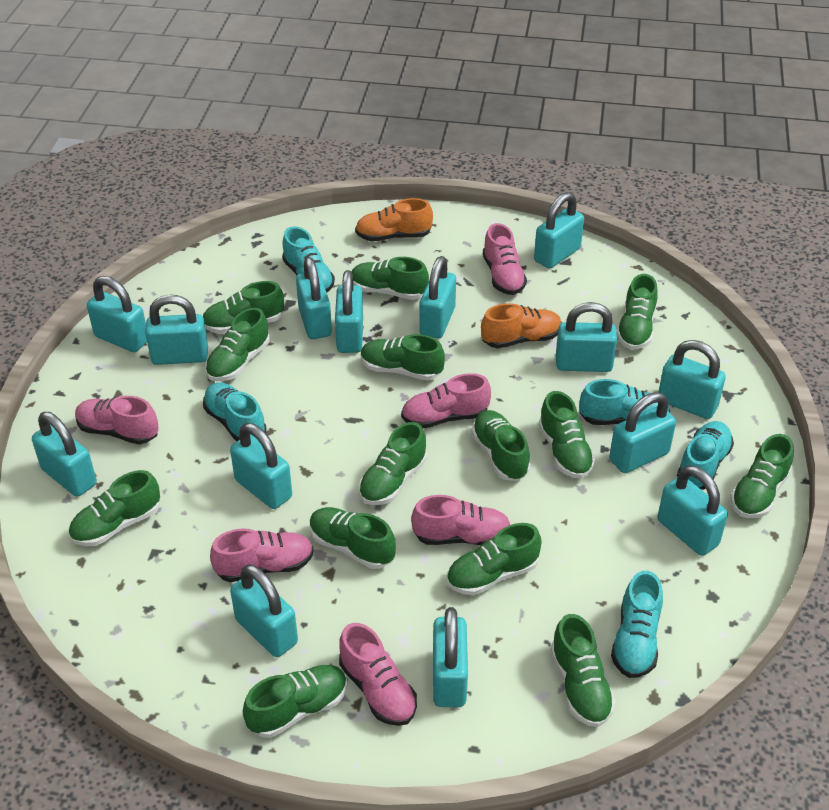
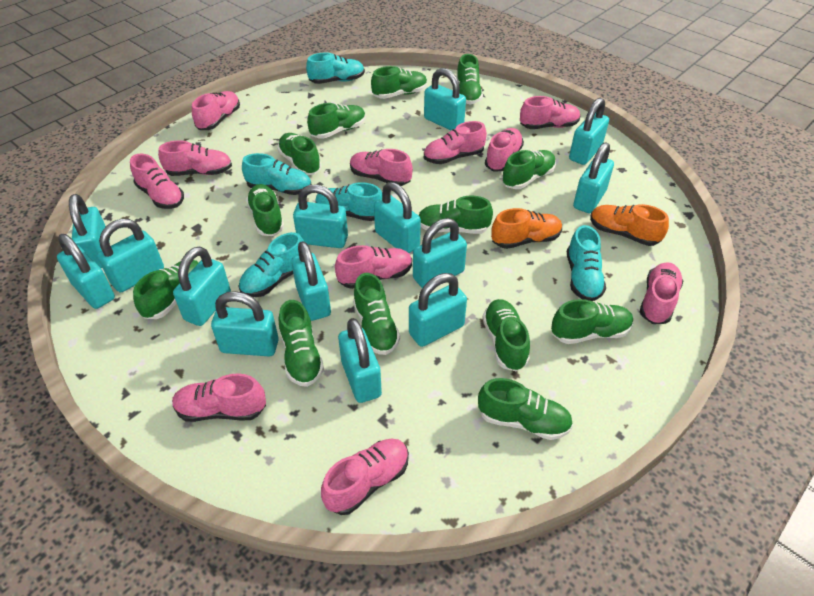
green shoe: 14 -> 13
pink shoe: 6 -> 11

